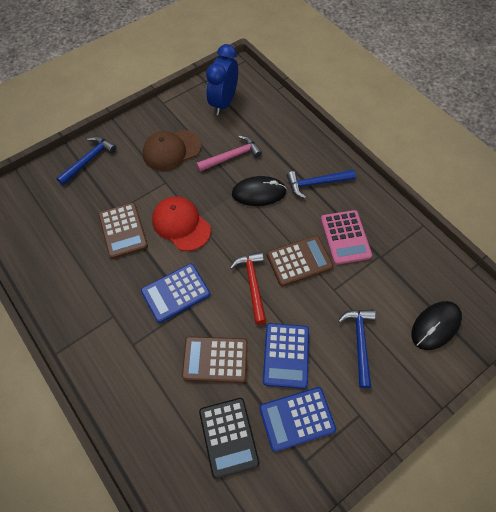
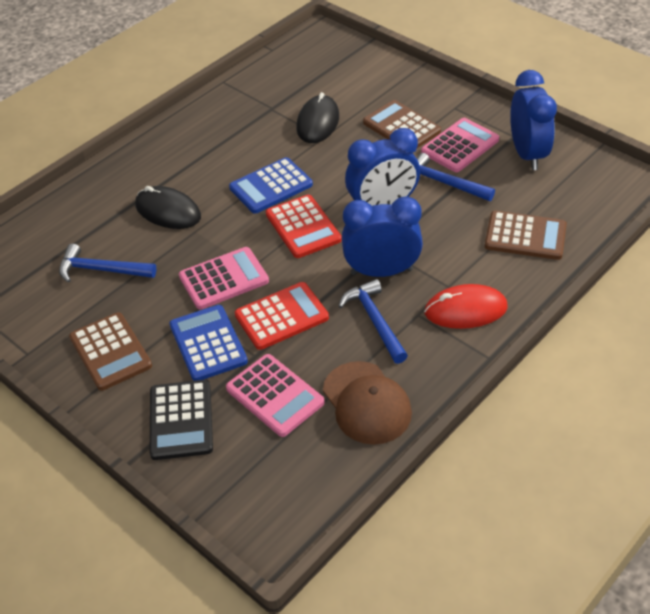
blue calculator: 3 -> 2
blue clock: 1 -> 3
pink calculator: 1 -> 3
pink hammer: 1 -> 0
red calculator: 0 -> 2
red cap: 1 -> 0
red hammer: 1 -> 0
red mouse: 0 -> 1

